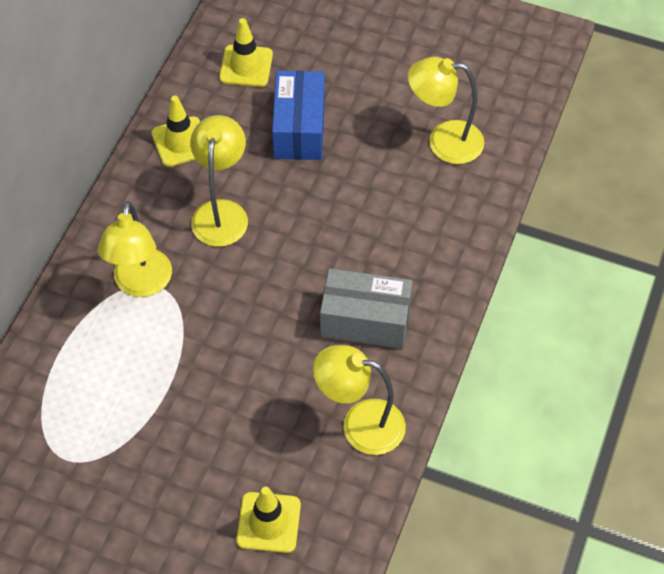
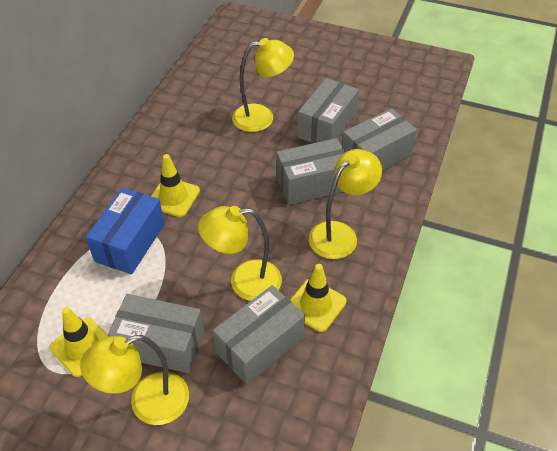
grey box: 1 -> 5

